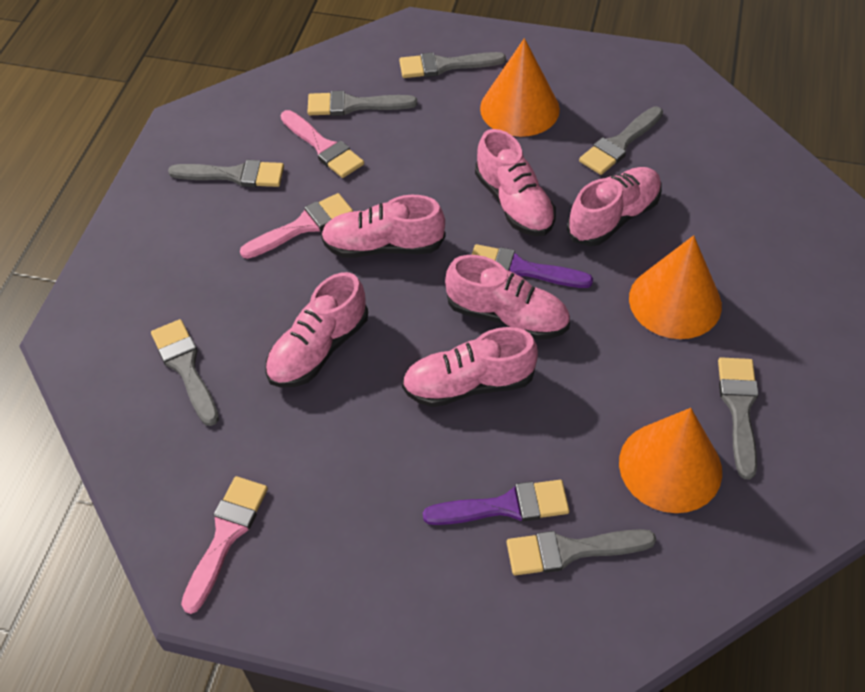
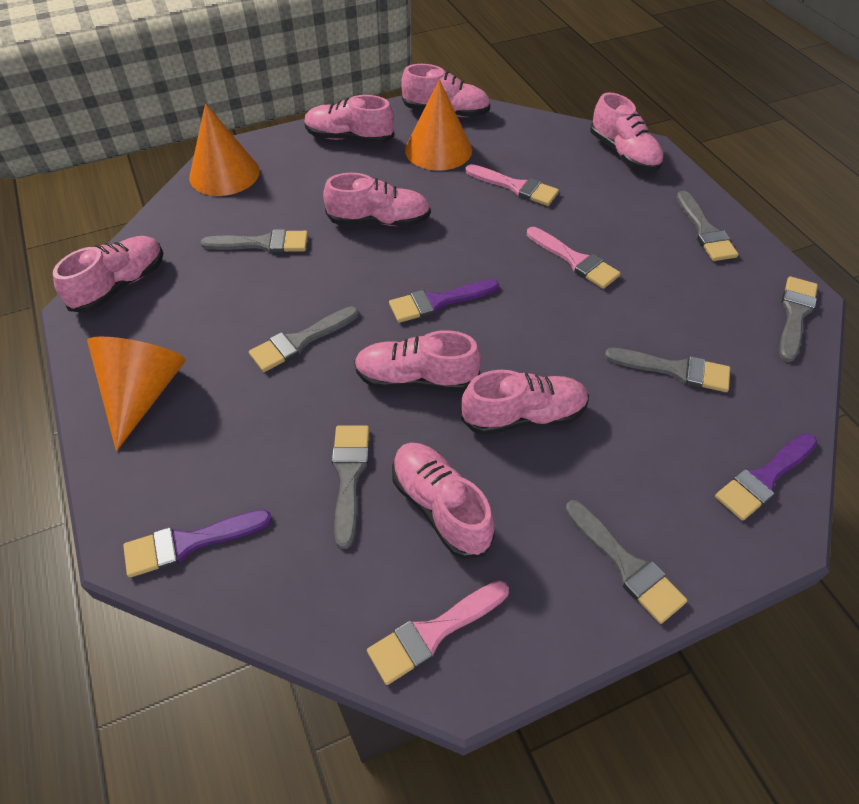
pink shoe: 6 -> 8
purple brush: 2 -> 3

